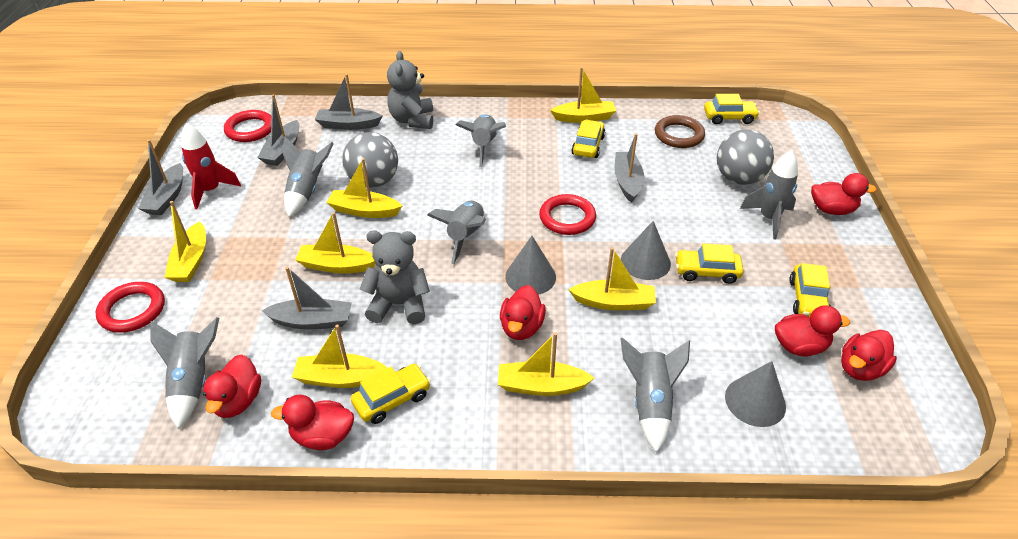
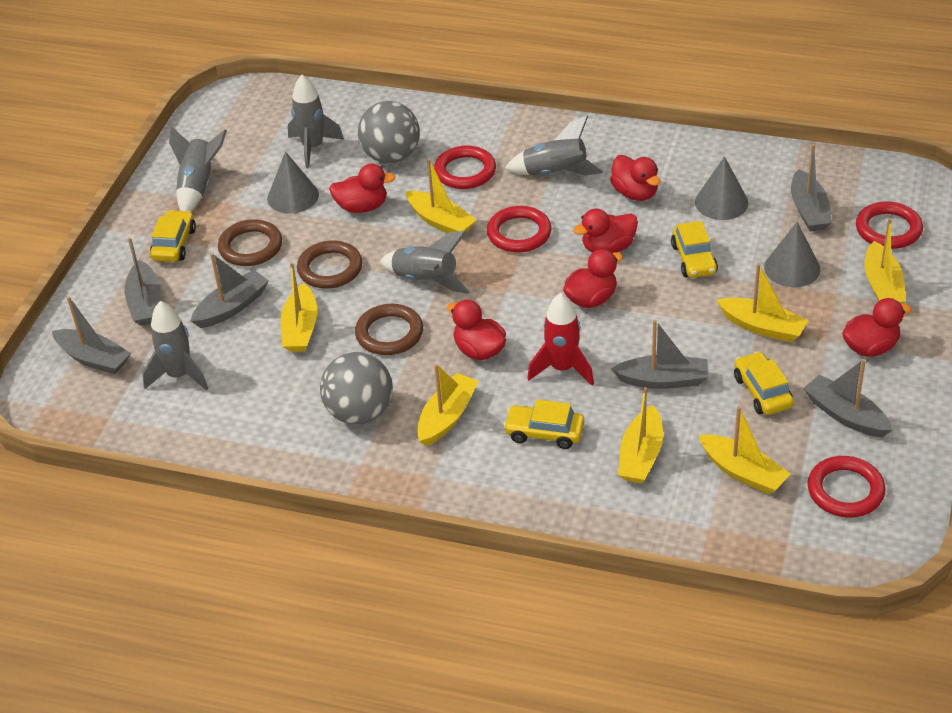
brown ring: 1 -> 3
grey boat: 5 -> 6
grey rocket: 6 -> 5
grey teddy bear: 2 -> 0
red ring: 3 -> 4
yellow car: 5 -> 4

